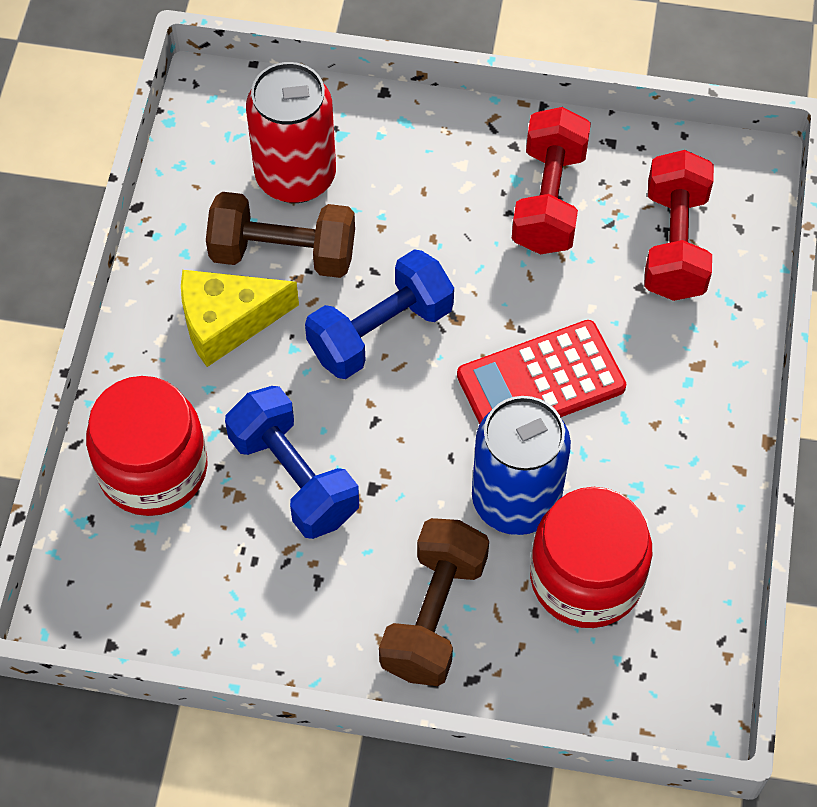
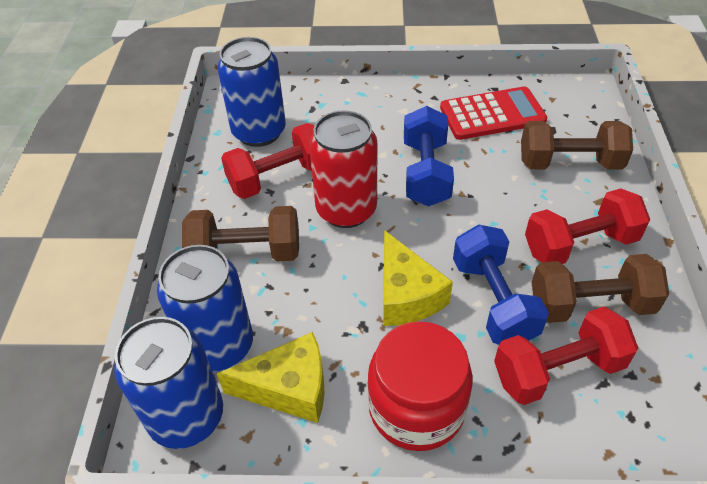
blue can: 1 -> 3
brown dumbbell: 2 -> 3
red dumbbell: 2 -> 3
red jar: 2 -> 1
yellow cheese: 1 -> 2

